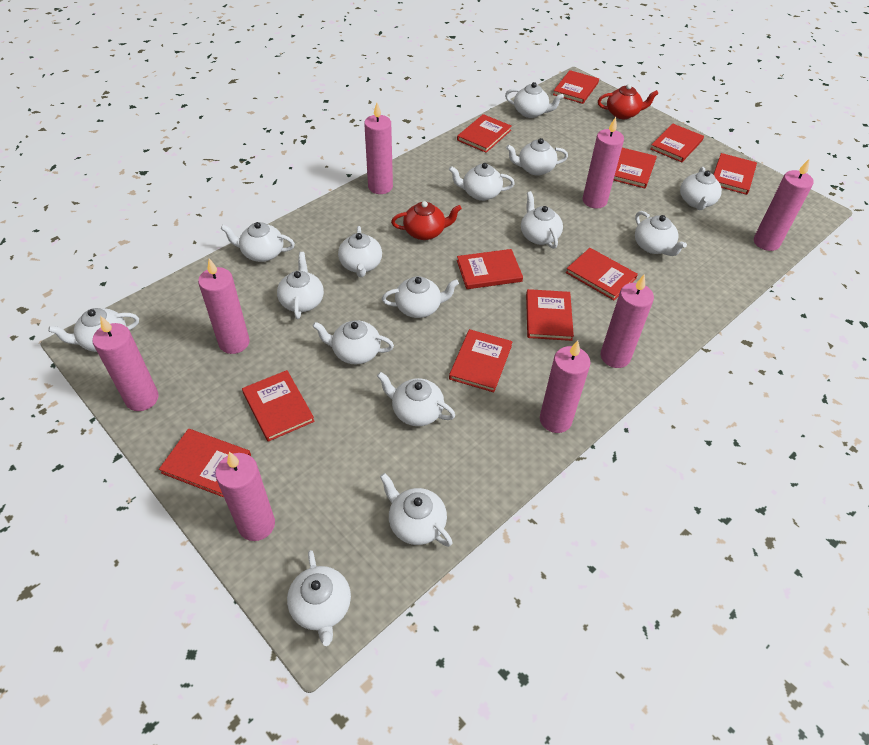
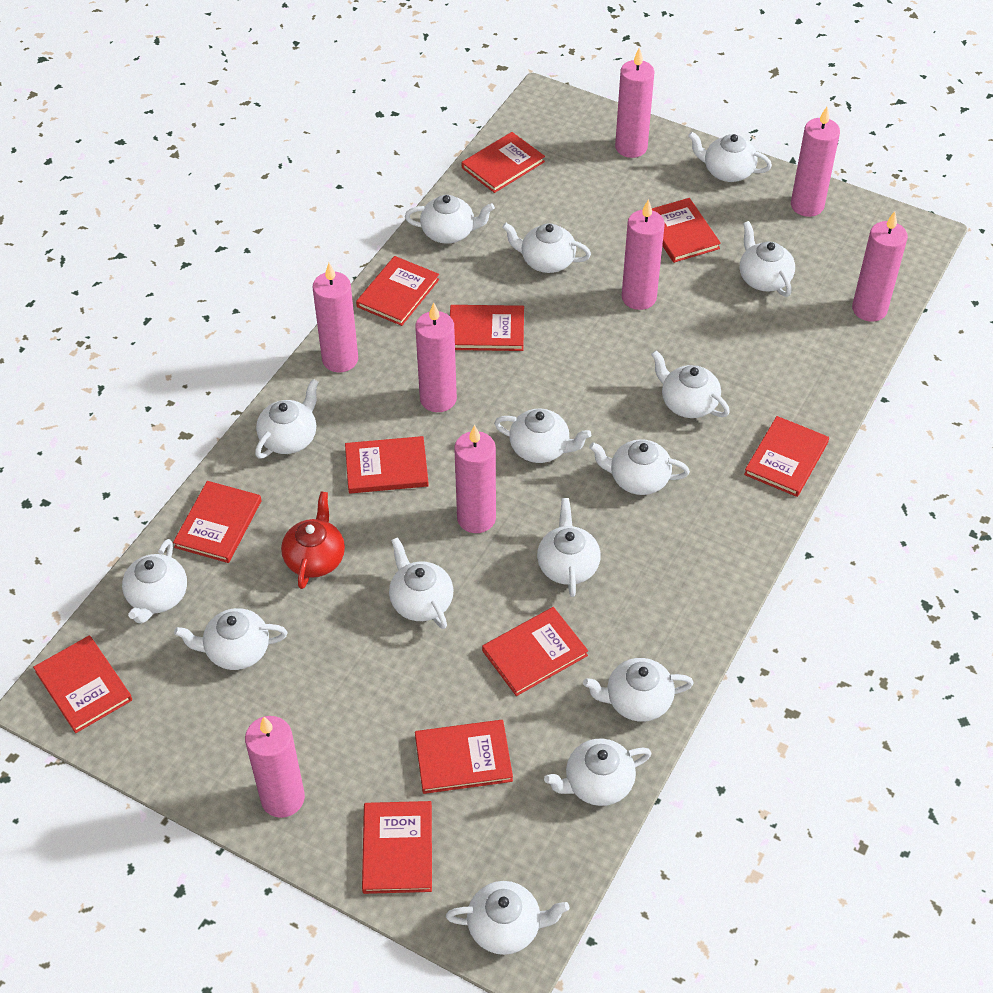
red teapot: 2 -> 1

